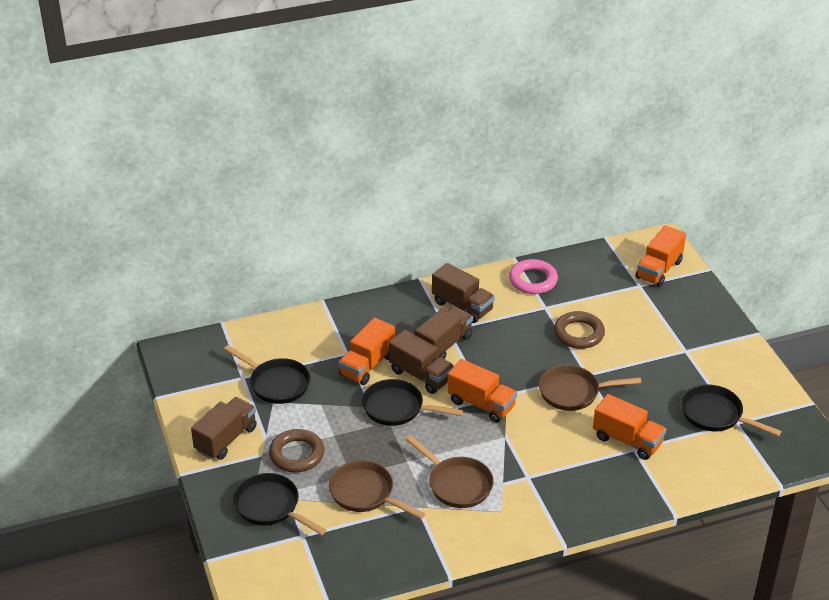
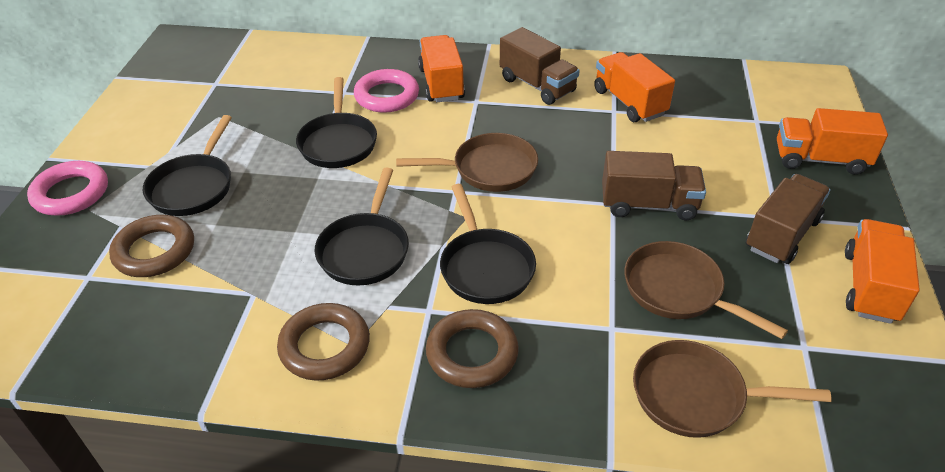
brown ring: 2 -> 3
brown truck: 4 -> 3
pink ring: 1 -> 2

